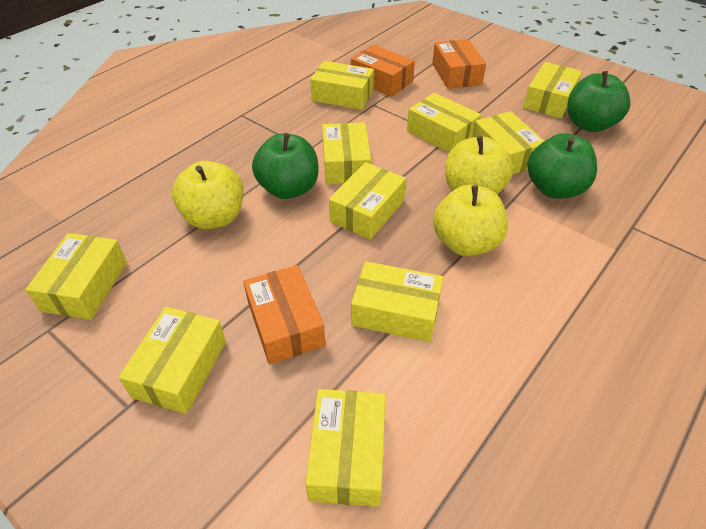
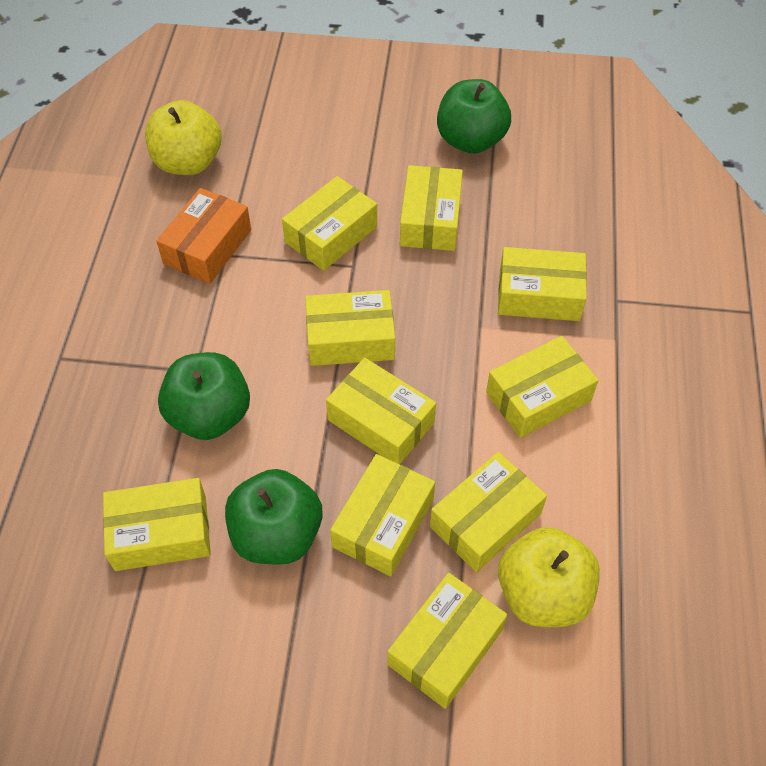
orange box: 3 -> 1
yellow apple: 3 -> 2

